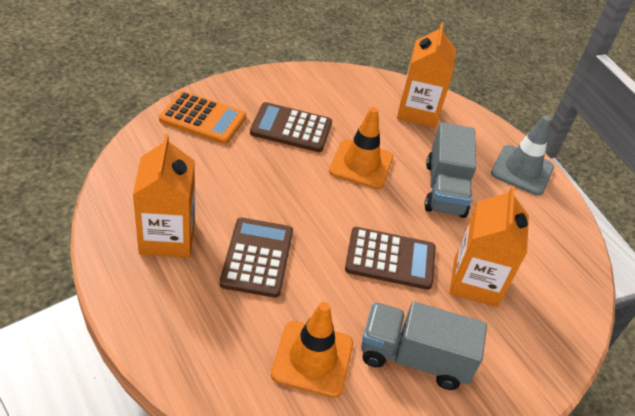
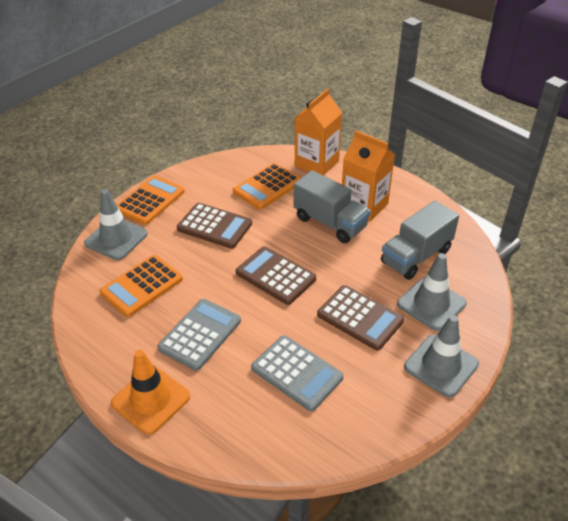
grey calculator: 0 -> 2
grey traffic cone: 1 -> 3
orange calculator: 1 -> 3
orange carton: 3 -> 2
orange traffic cone: 2 -> 1

